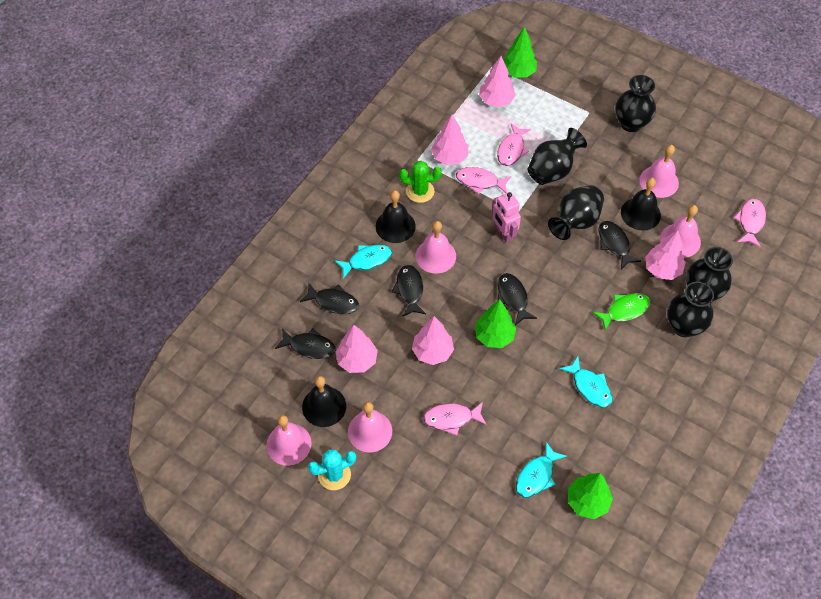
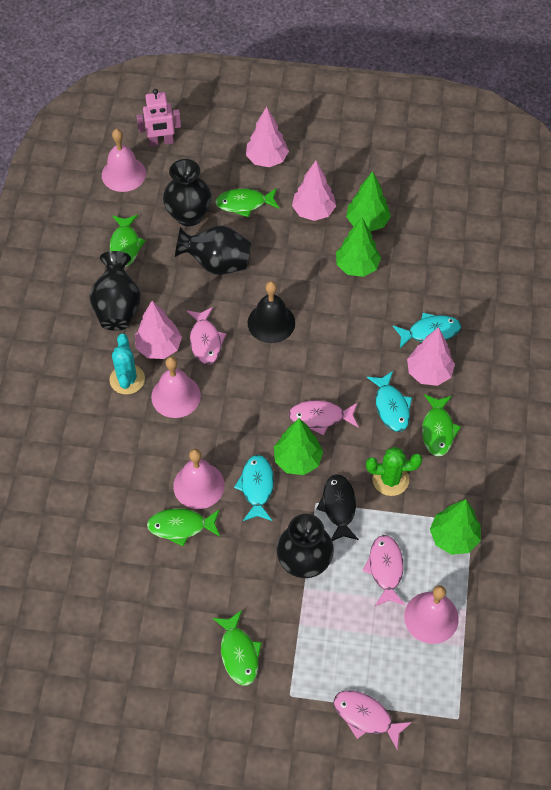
black bell: 3 -> 1
black fish: 5 -> 1
black vase: 5 -> 4
green fish: 1 -> 5
green tree: 3 -> 4
pink bell: 5 -> 4
pink tree: 5 -> 4

